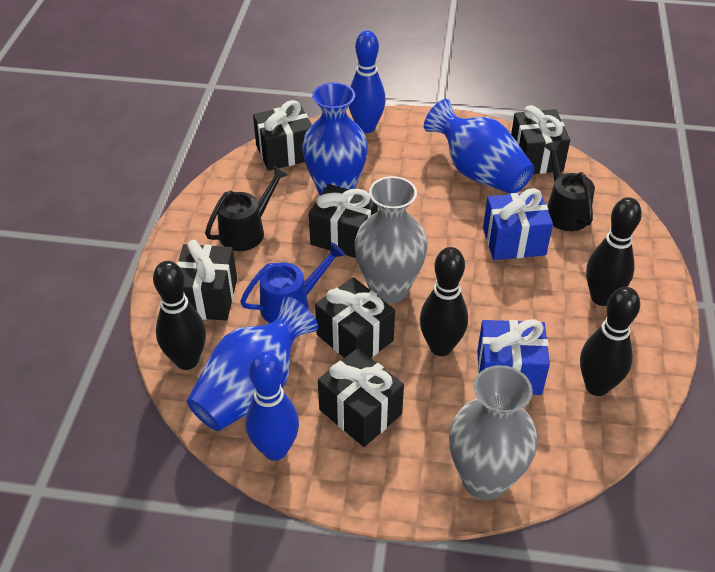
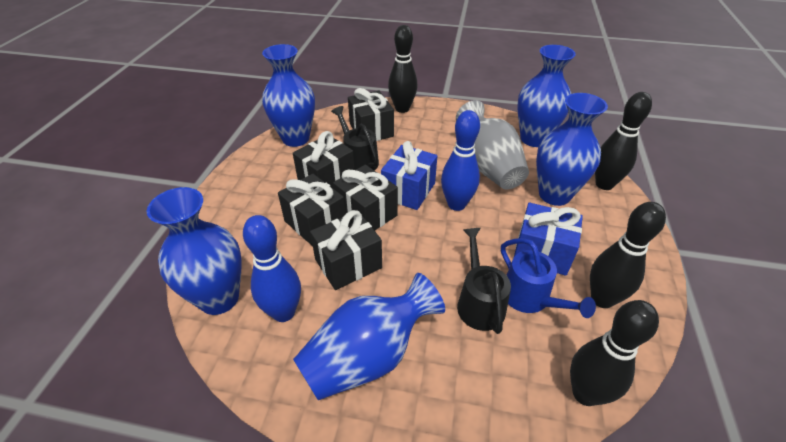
black gift: 6 -> 5
blue vase: 3 -> 5
grey vase: 2 -> 1

